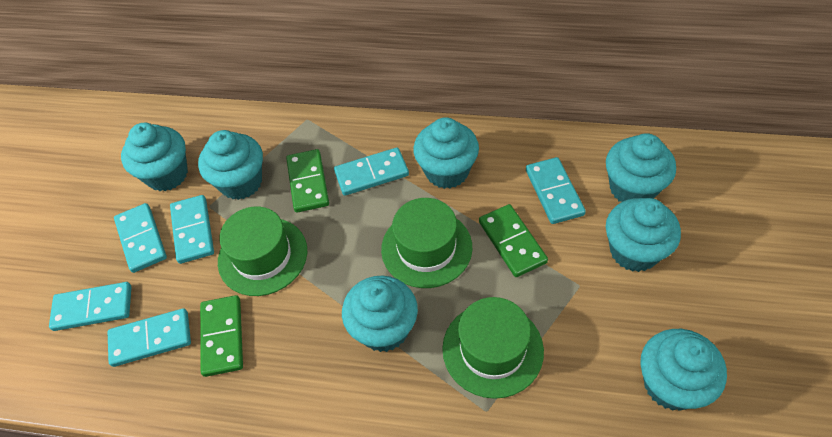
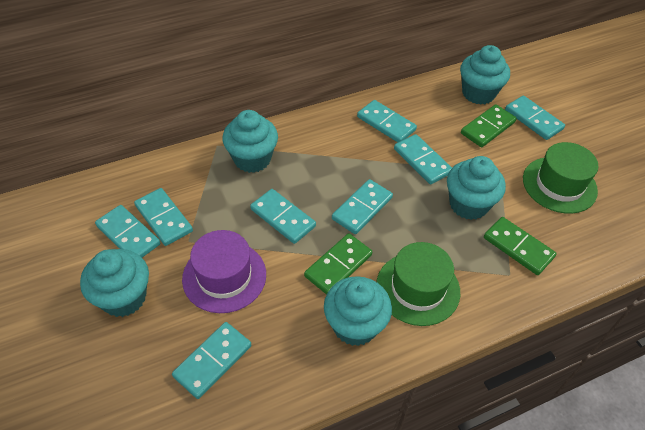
green hat: 3 -> 2
purple hat: 0 -> 1
turquoise cupcake: 7 -> 5
turquoise domino: 6 -> 8

